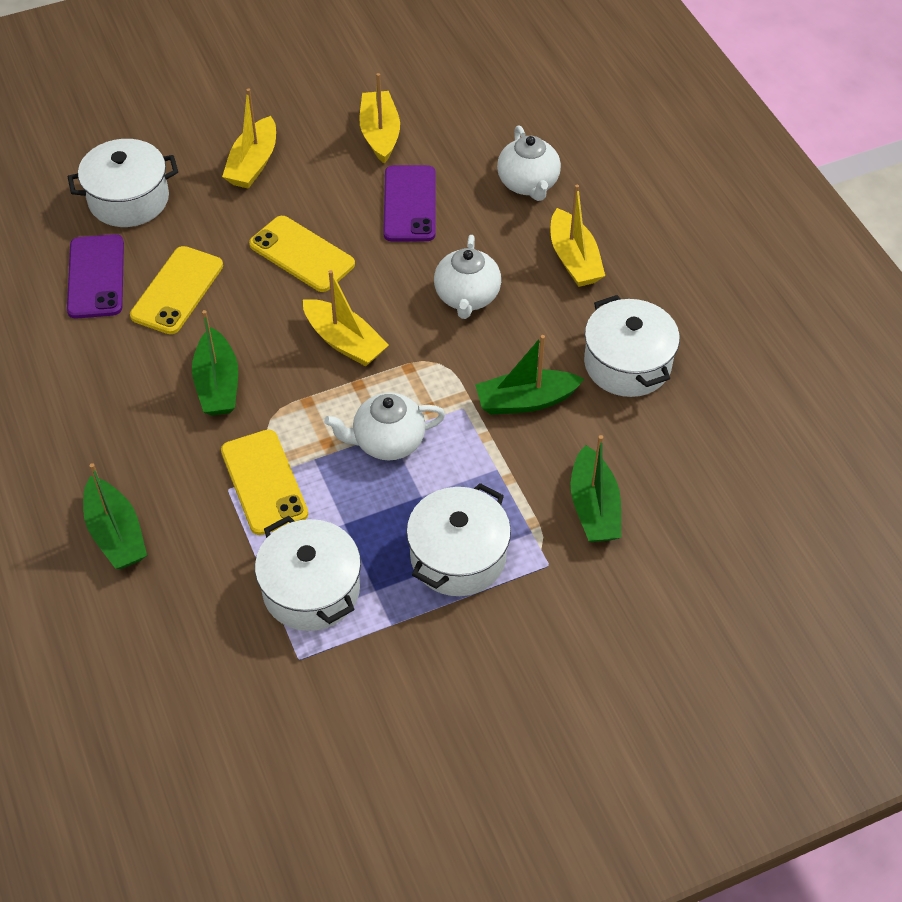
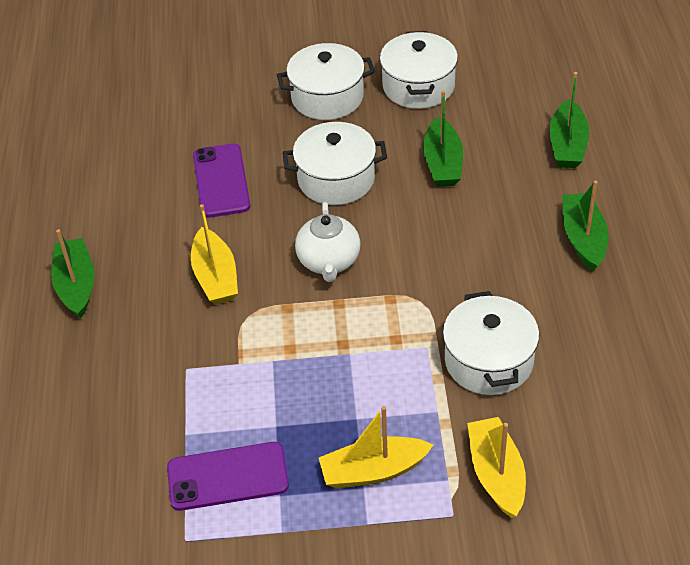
white teapot: 3 -> 1
yellow boat: 4 -> 3
yellow phone: 3 -> 0

